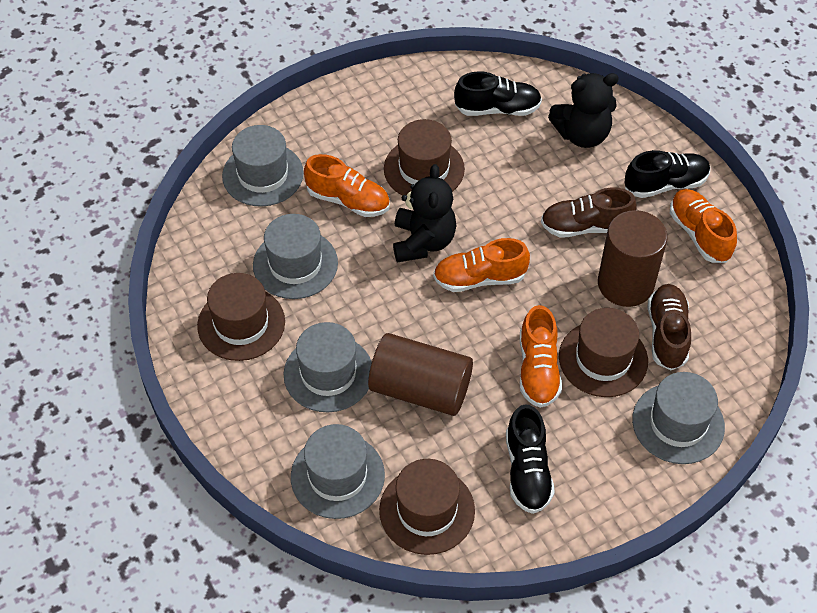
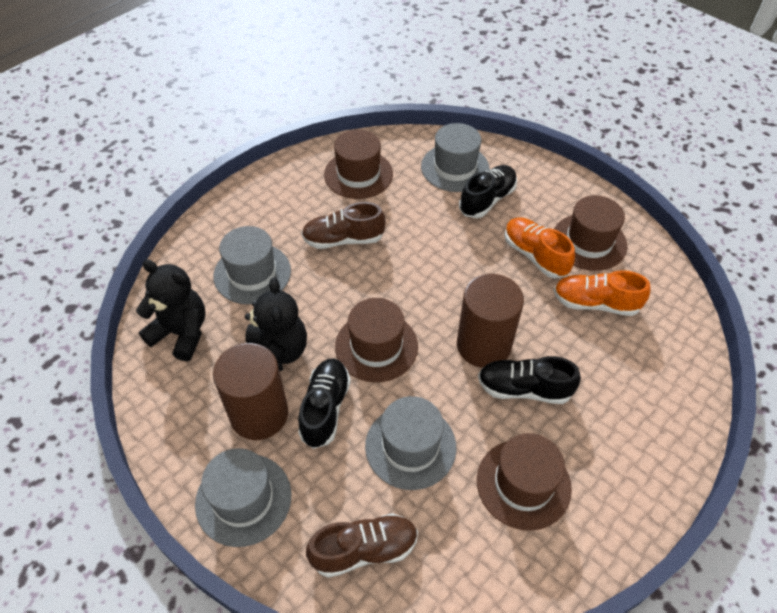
grey hat: 5 -> 4
orange shoe: 4 -> 2

